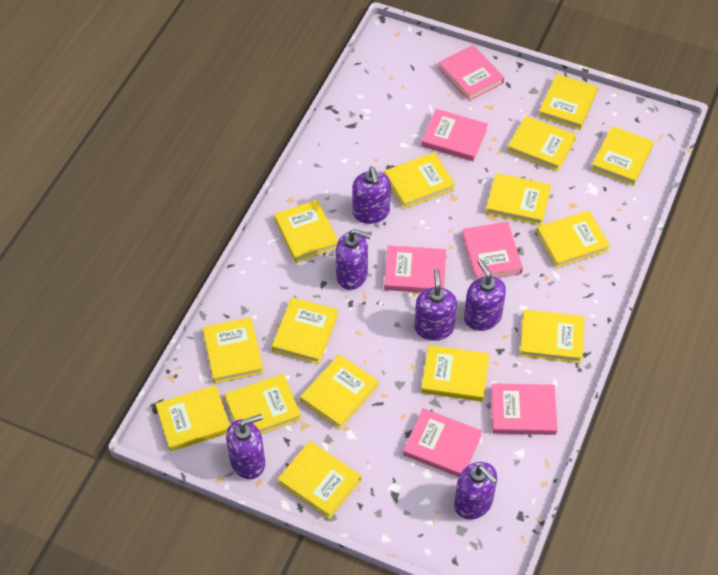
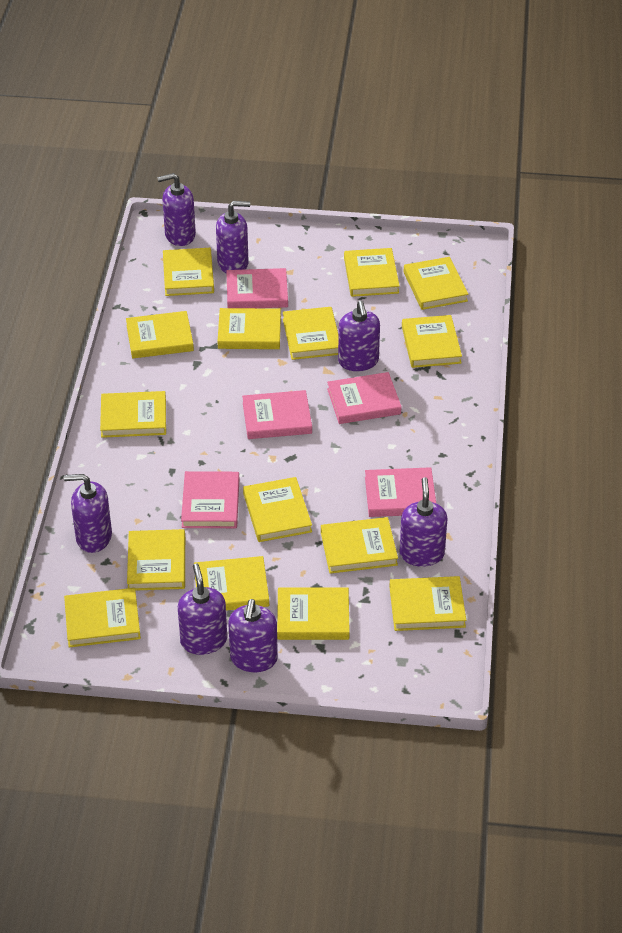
pink book: 6 -> 5
purple soap dispenser: 6 -> 7

